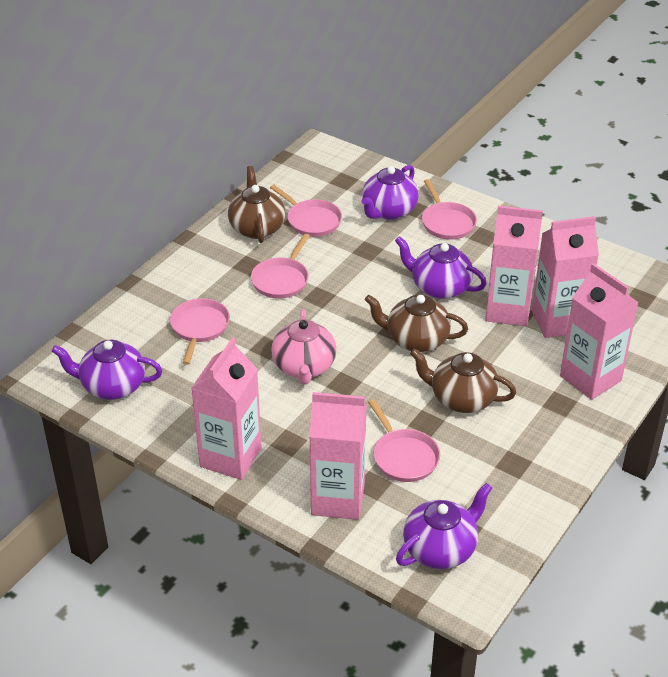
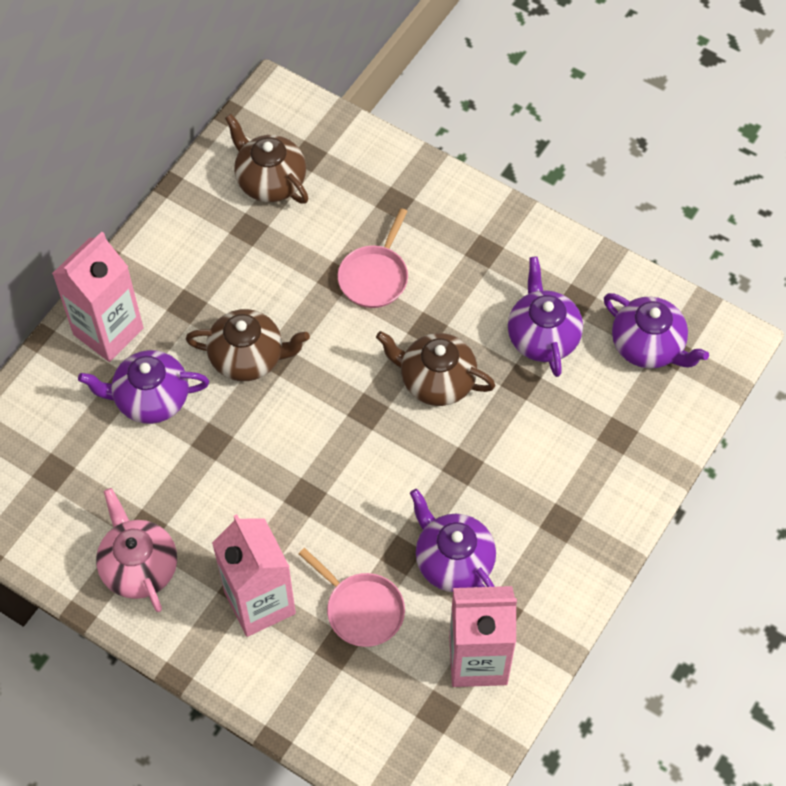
pink carton: 5 -> 3
pink pan: 5 -> 2

